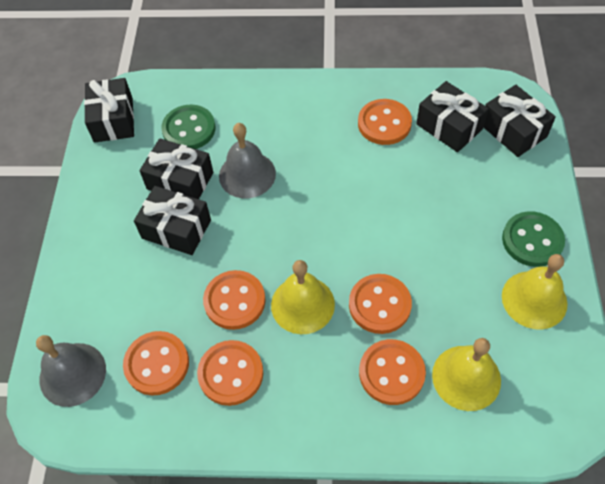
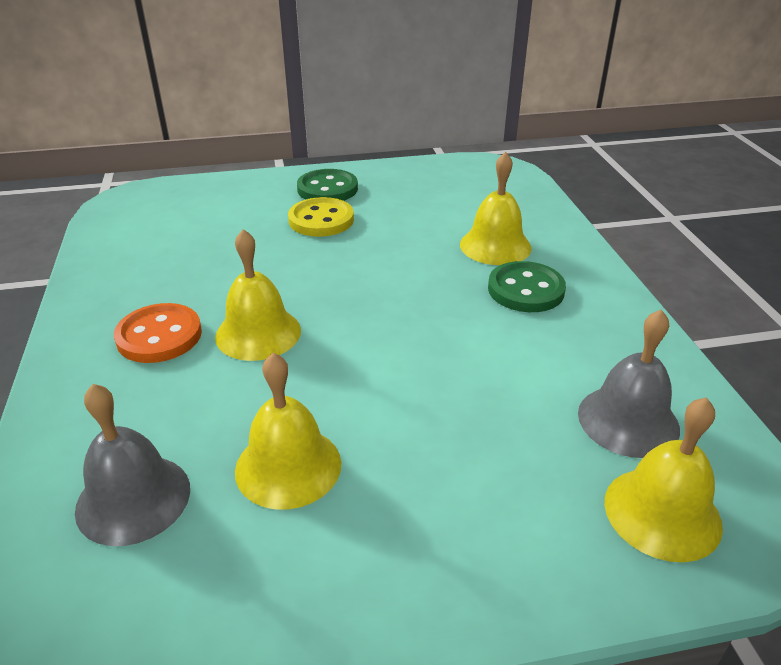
black gift: 5 -> 0
orange button: 6 -> 1
yellow bell: 3 -> 4
yellow button: 0 -> 1

